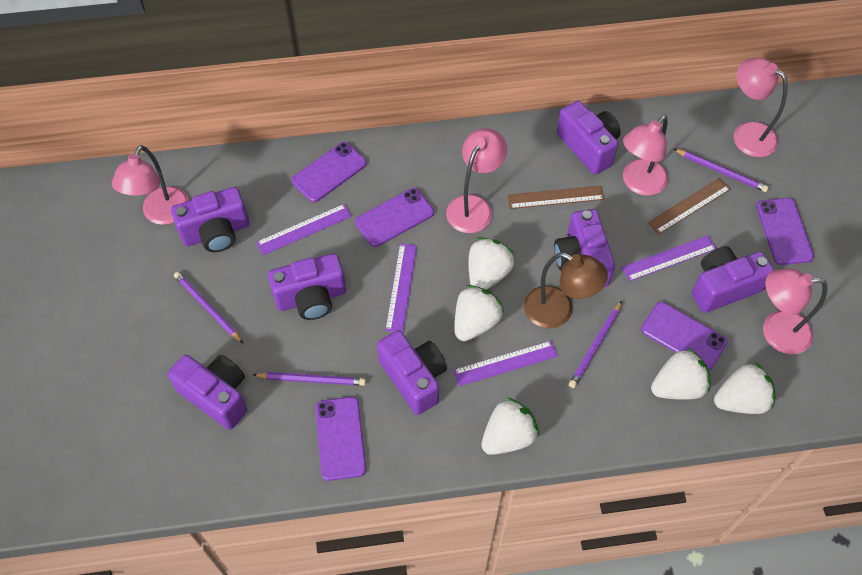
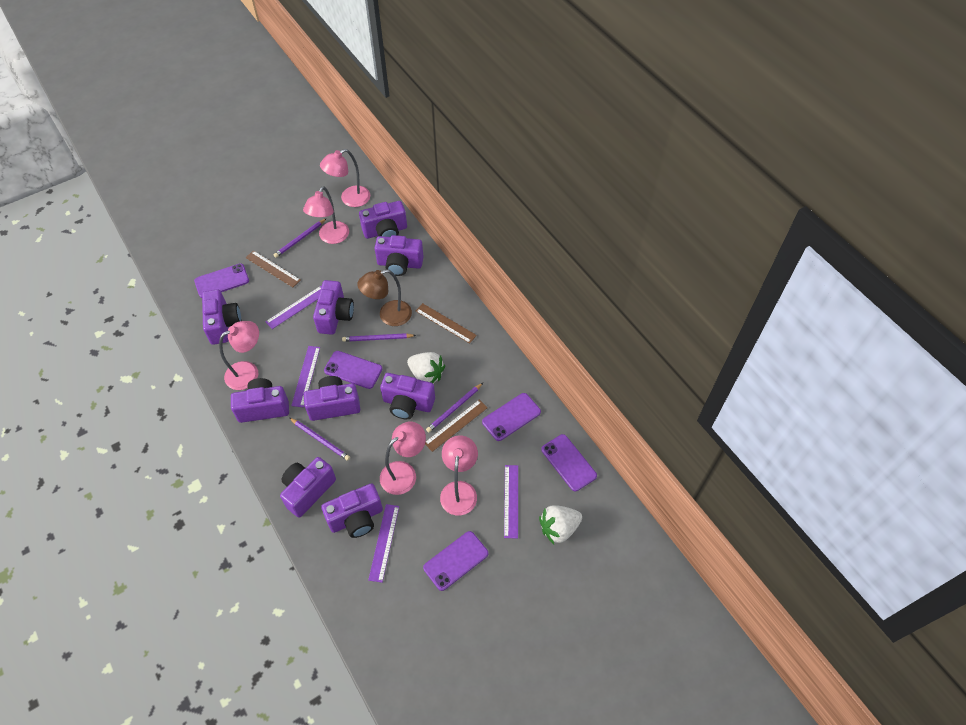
brown ruler: 2 -> 3
purple camera: 7 -> 9
white strawberry: 5 -> 2

